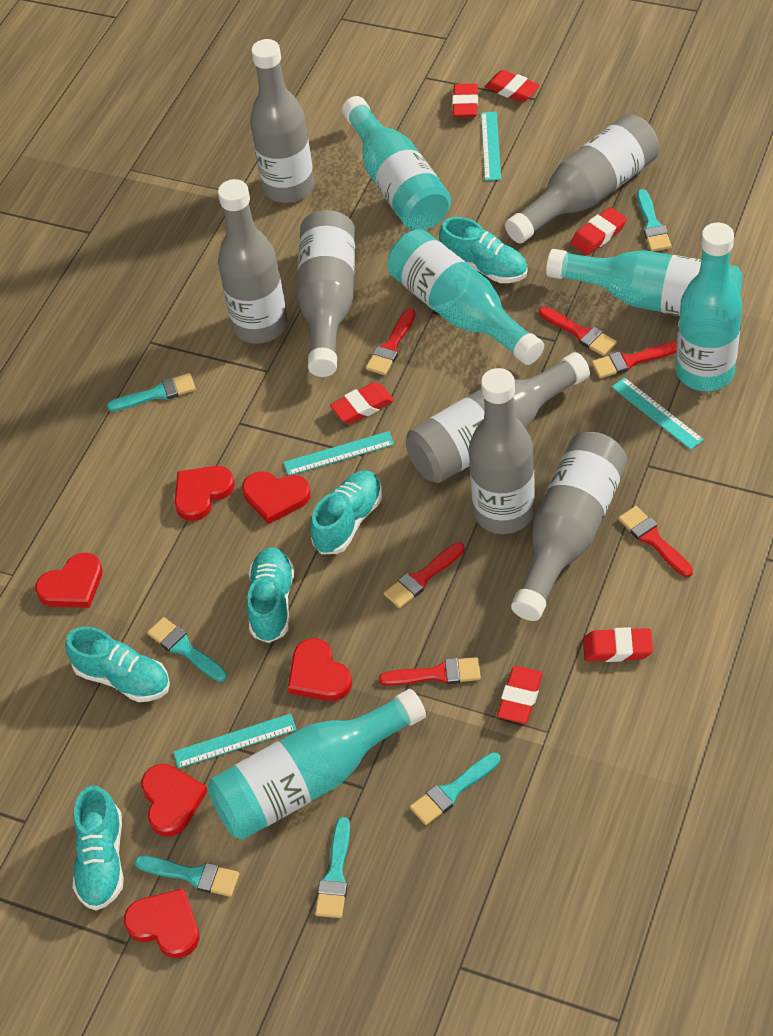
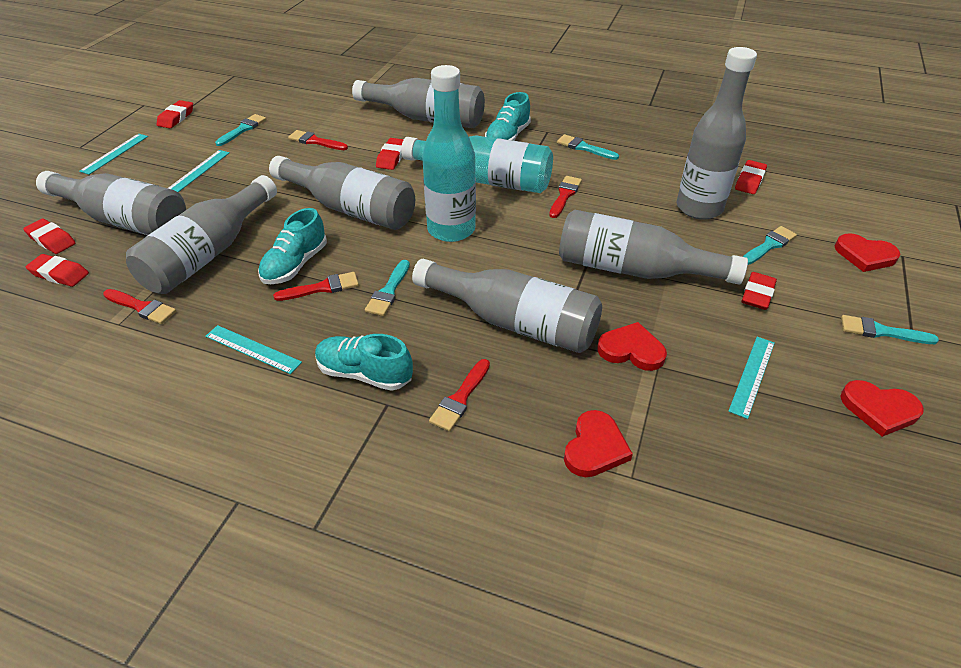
red brush: 6 -> 5
red heart: 6 -> 4
turquoise bottle: 5 -> 2
turquoise brush: 6 -> 5
turquoise shoe: 5 -> 3

